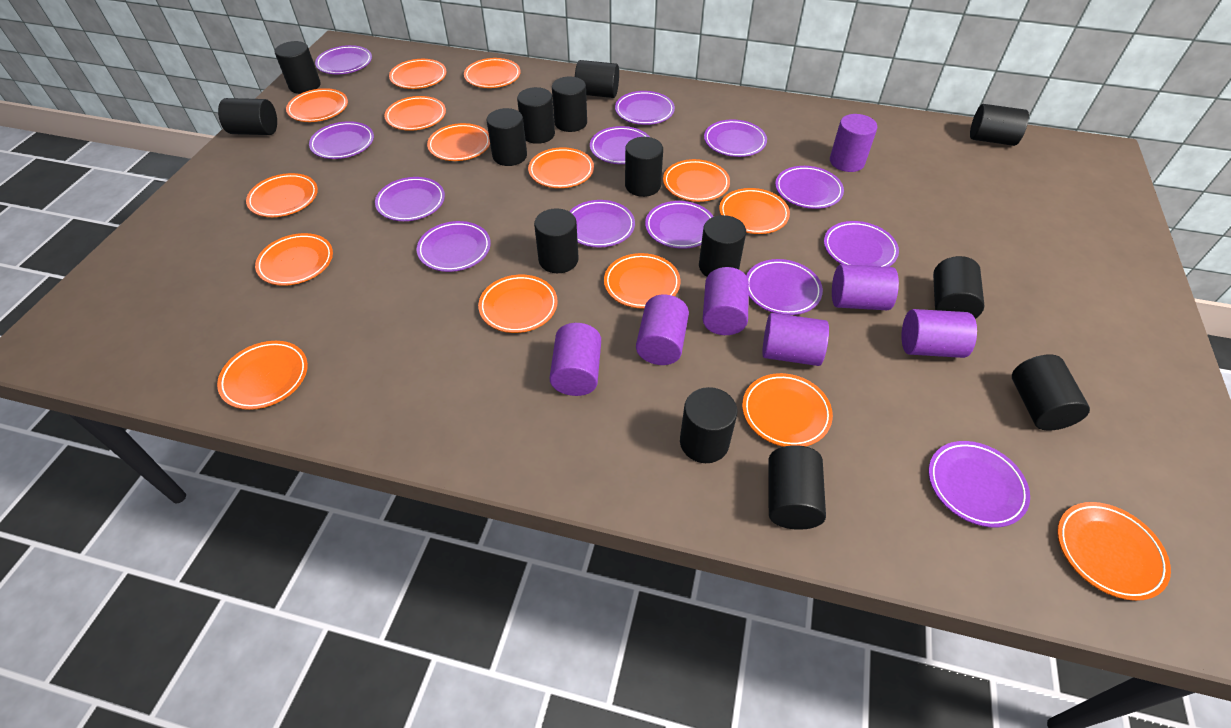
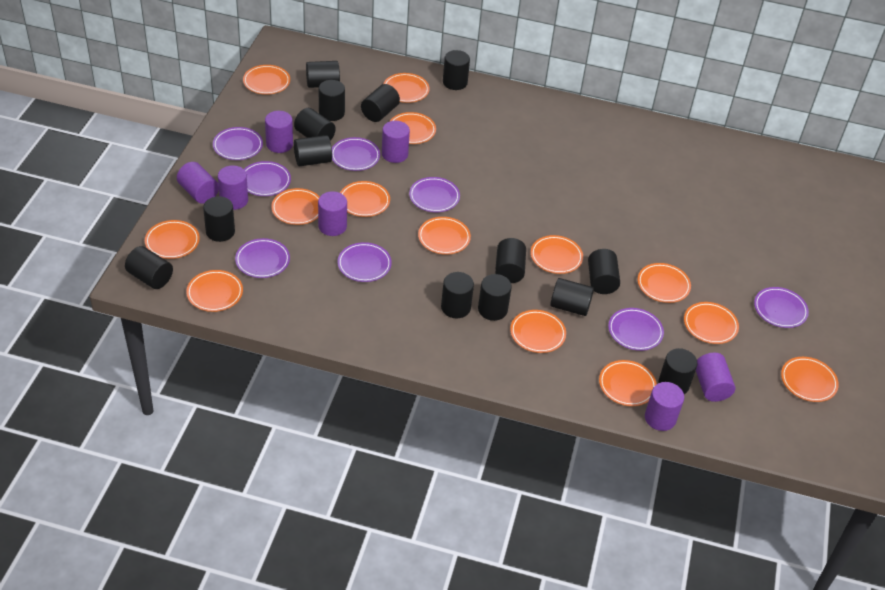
orange plate: 15 -> 14
purple plate: 13 -> 8

